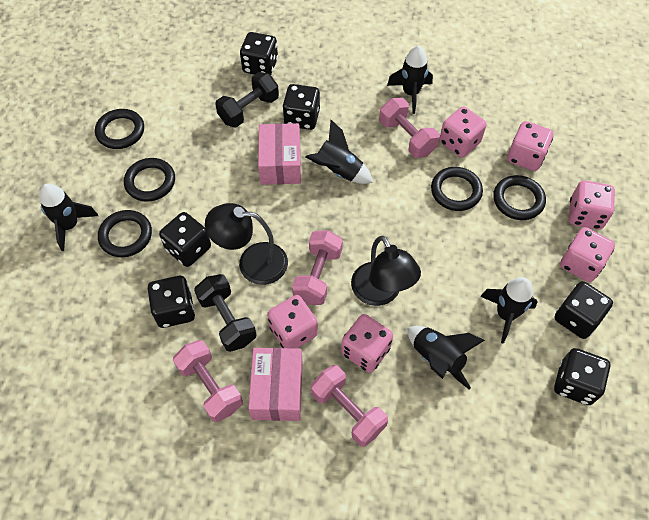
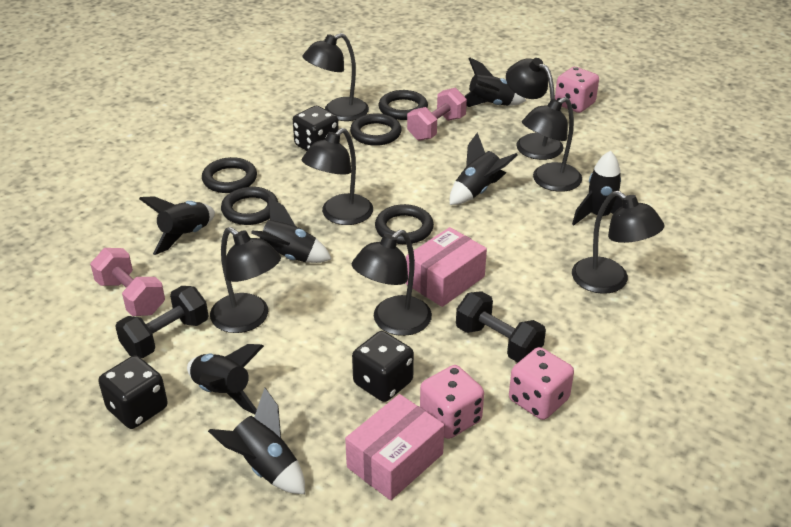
black dice: 6 -> 3
black lamp: 2 -> 7
black rocket: 5 -> 7
pink dice: 6 -> 3
pink dumbbell: 4 -> 2

